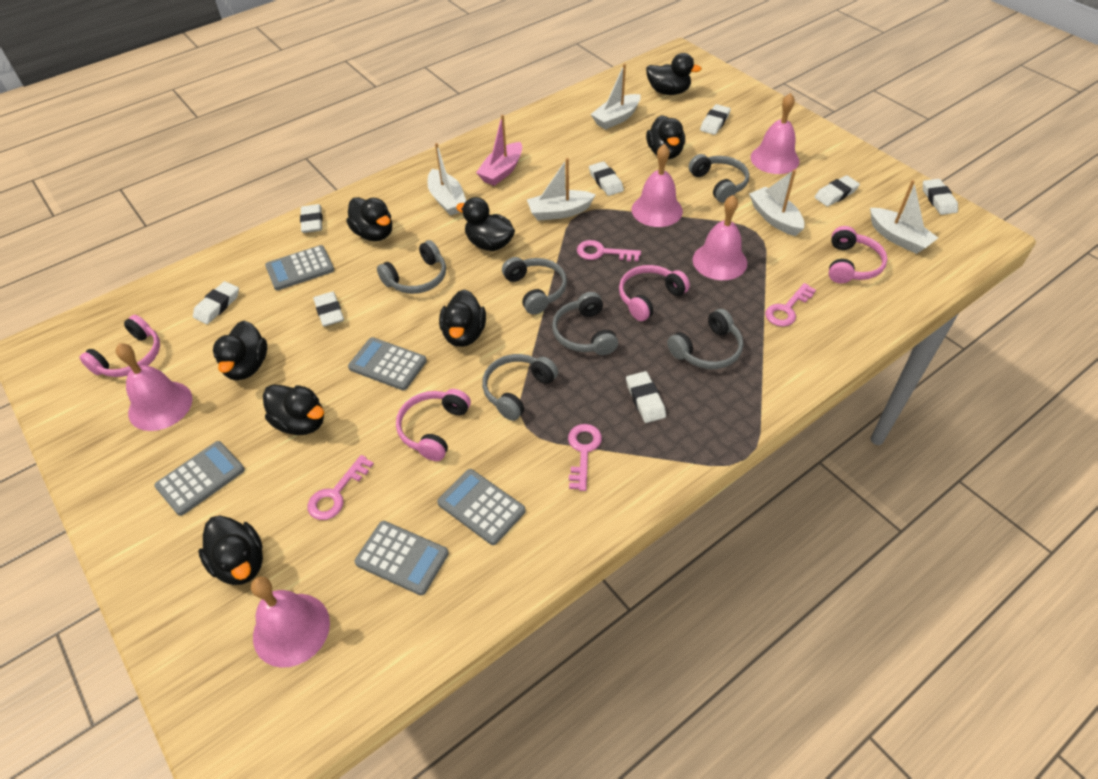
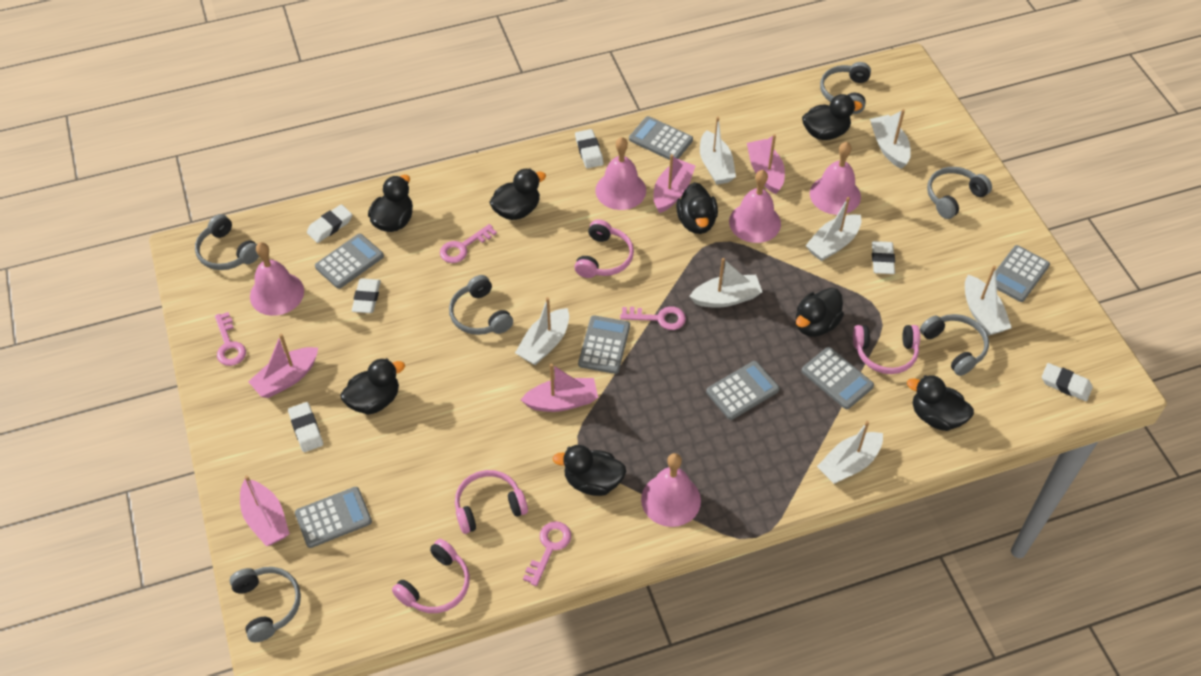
grey calculator: 5 -> 7
pink boat: 1 -> 5
white boat: 5 -> 7
white eraser: 8 -> 6

